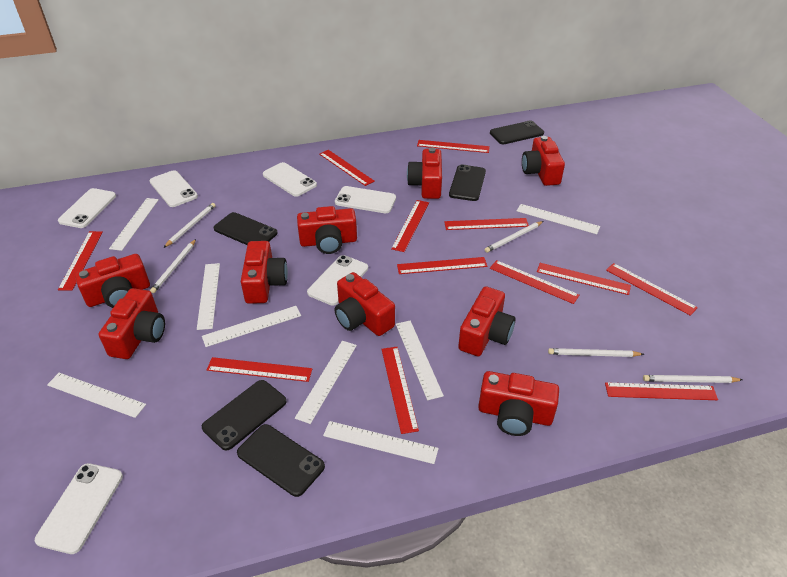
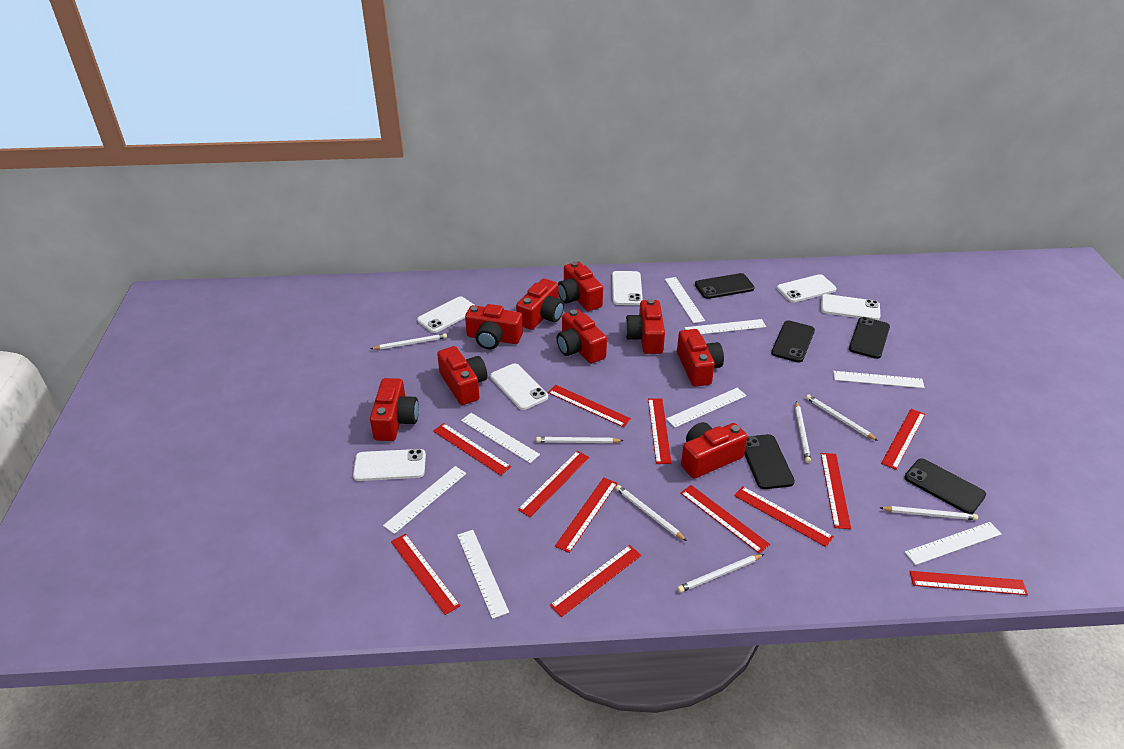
white pencil: 5 -> 7

